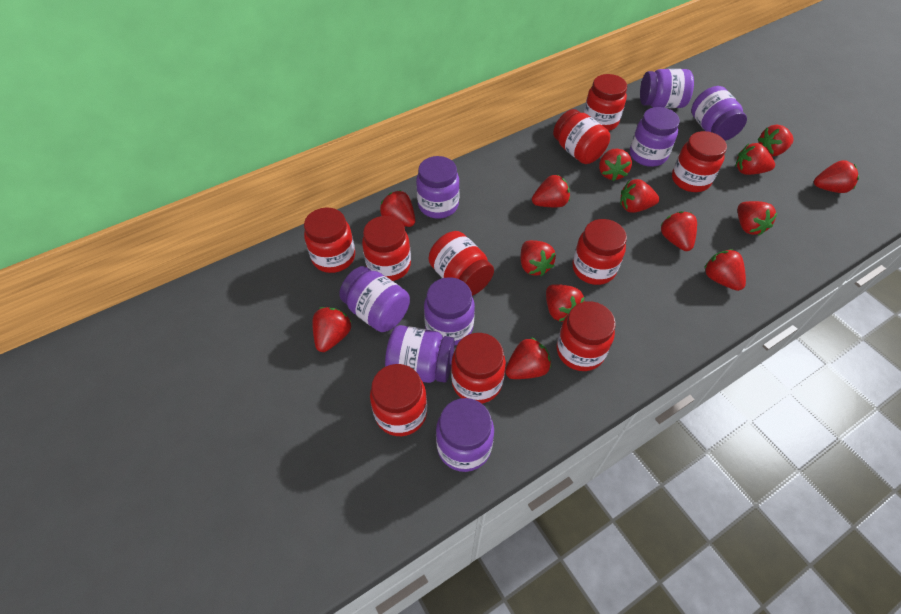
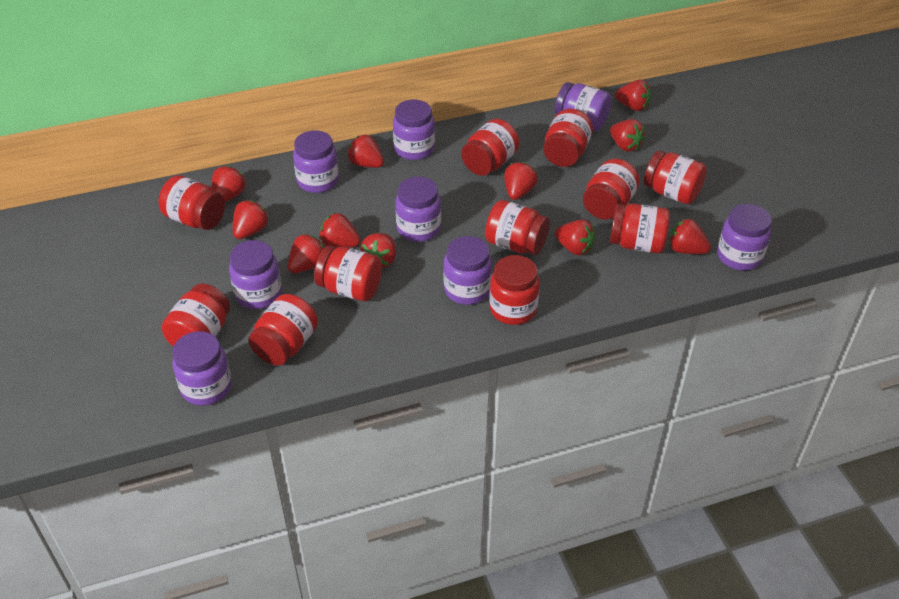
red jar: 10 -> 11
red strawberry: 14 -> 11

